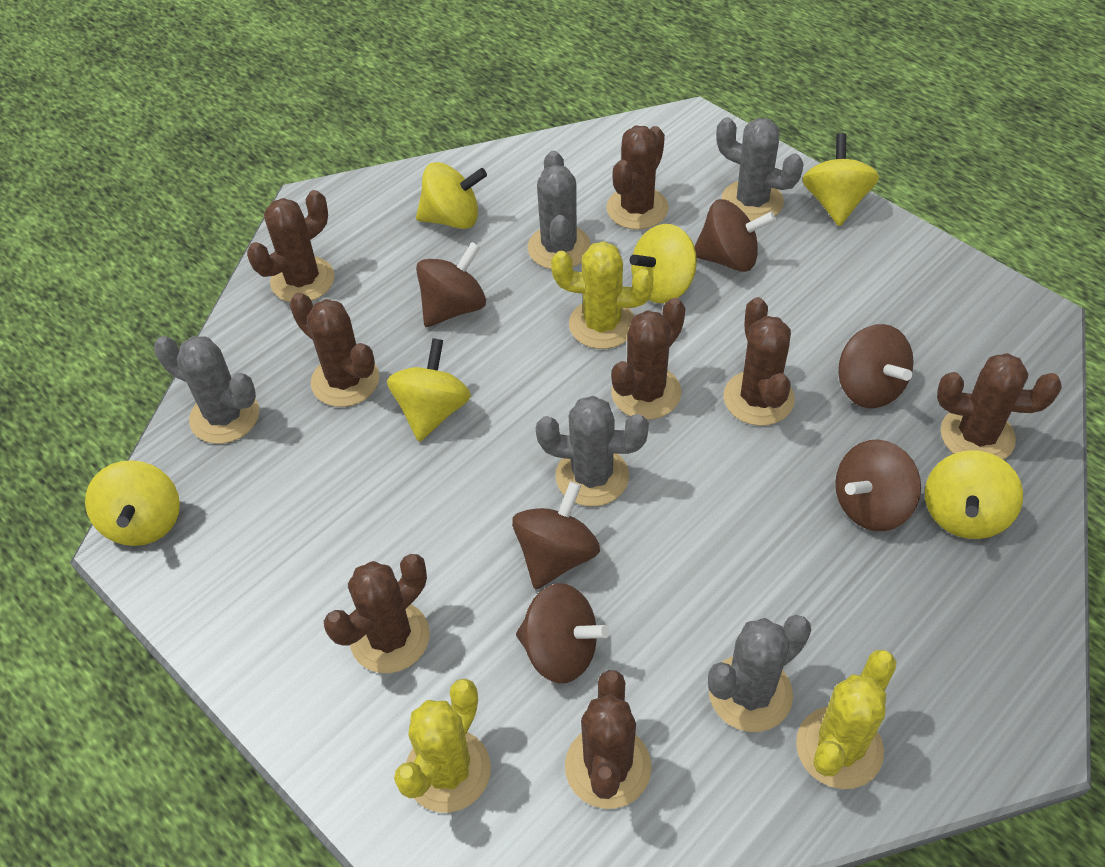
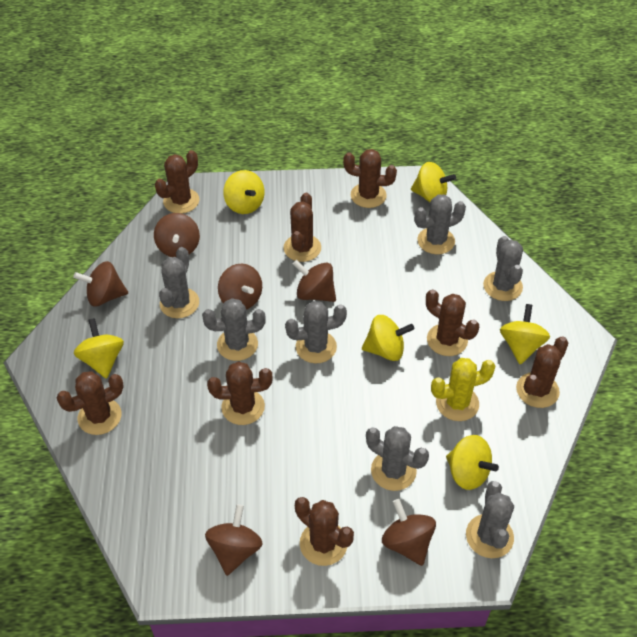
grey cactus: 5 -> 7
yellow cactus: 3 -> 1

